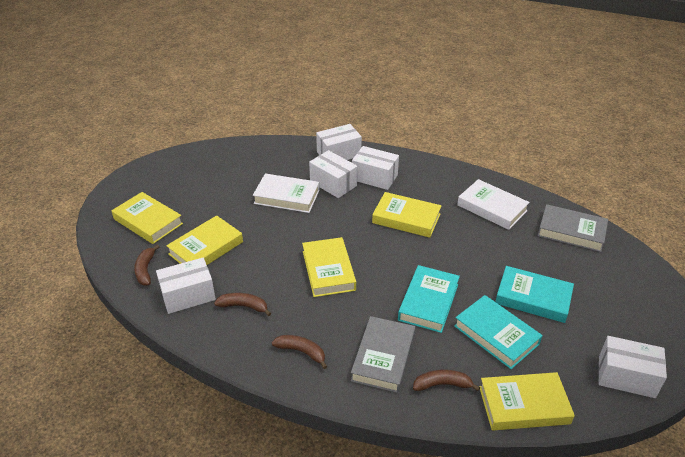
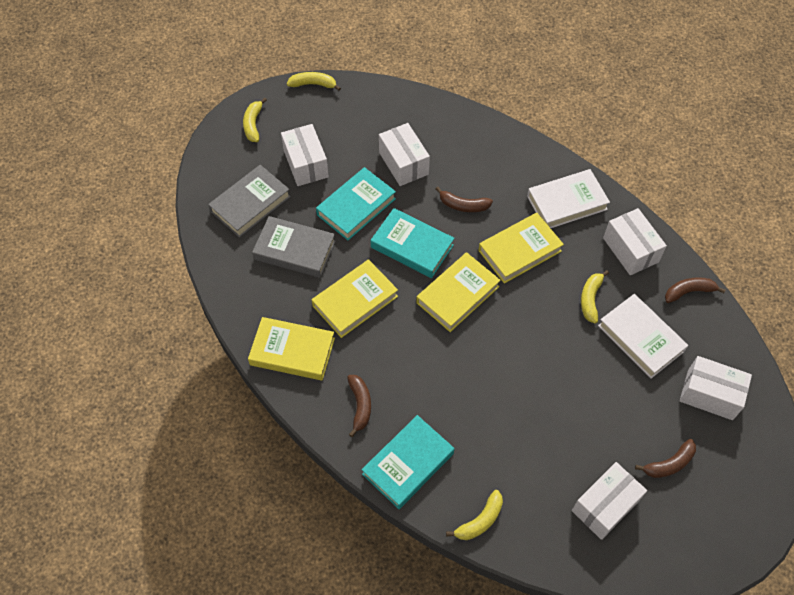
yellow banana: 0 -> 4
yellow book: 5 -> 4

